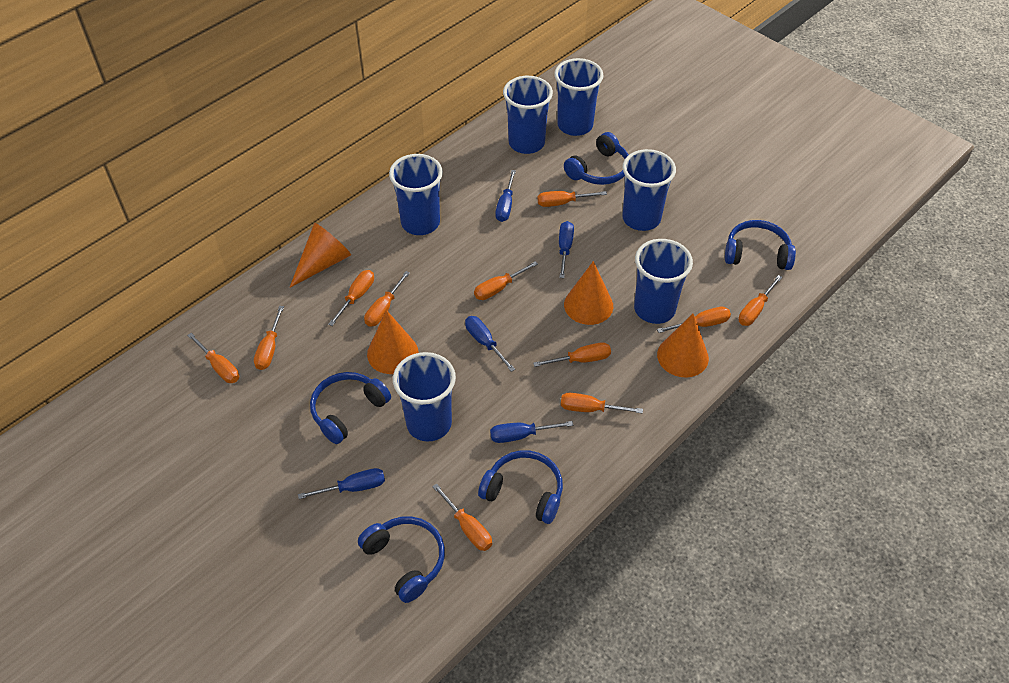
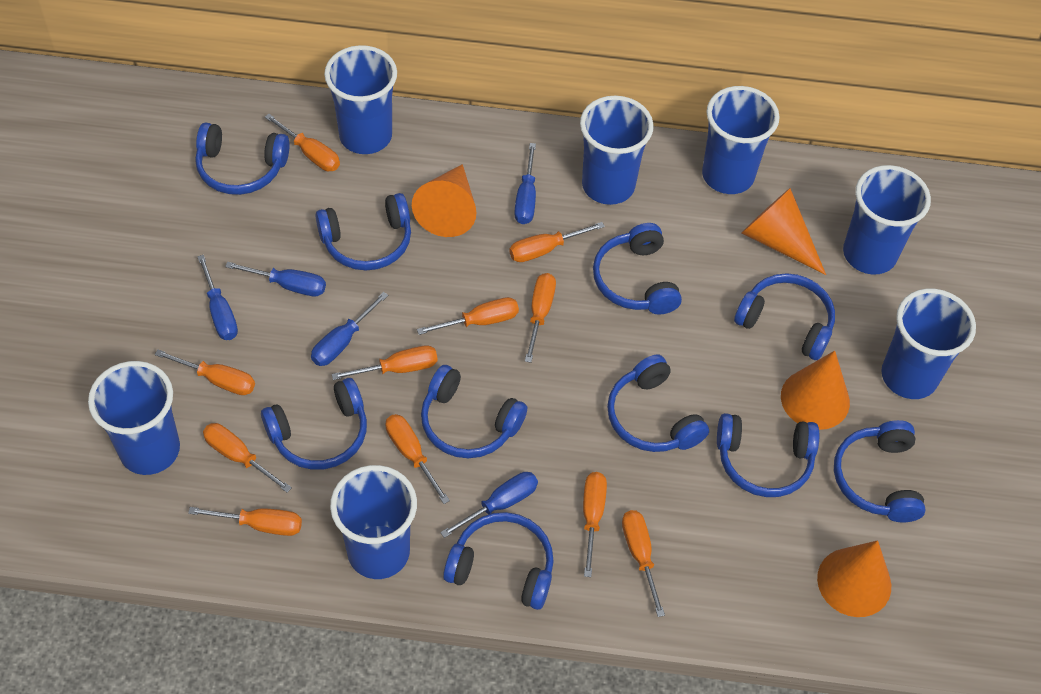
blue cup: 6 -> 7
blue headphones: 5 -> 10

